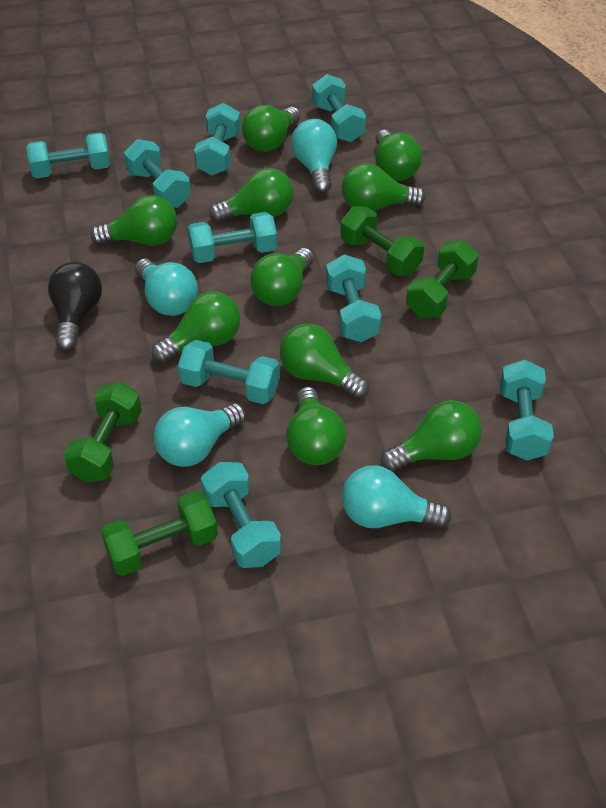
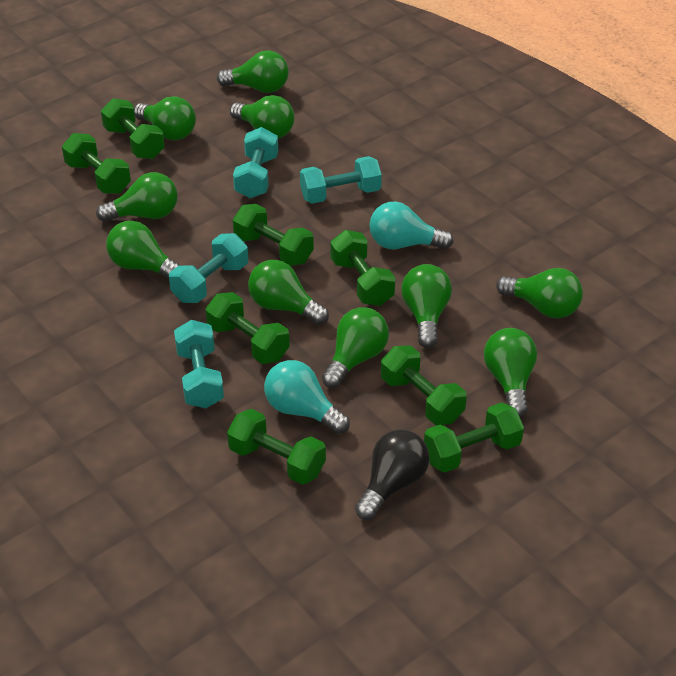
green dumbbell: 4 -> 8
turquoise dumbbell: 9 -> 4
turquoise light bulb: 4 -> 2

